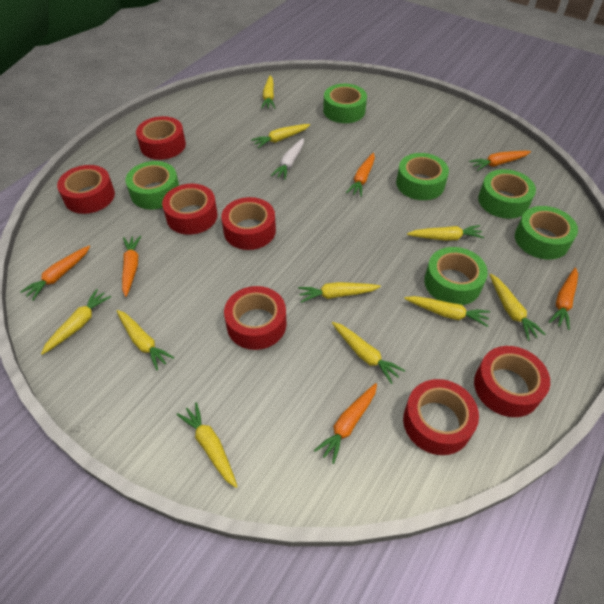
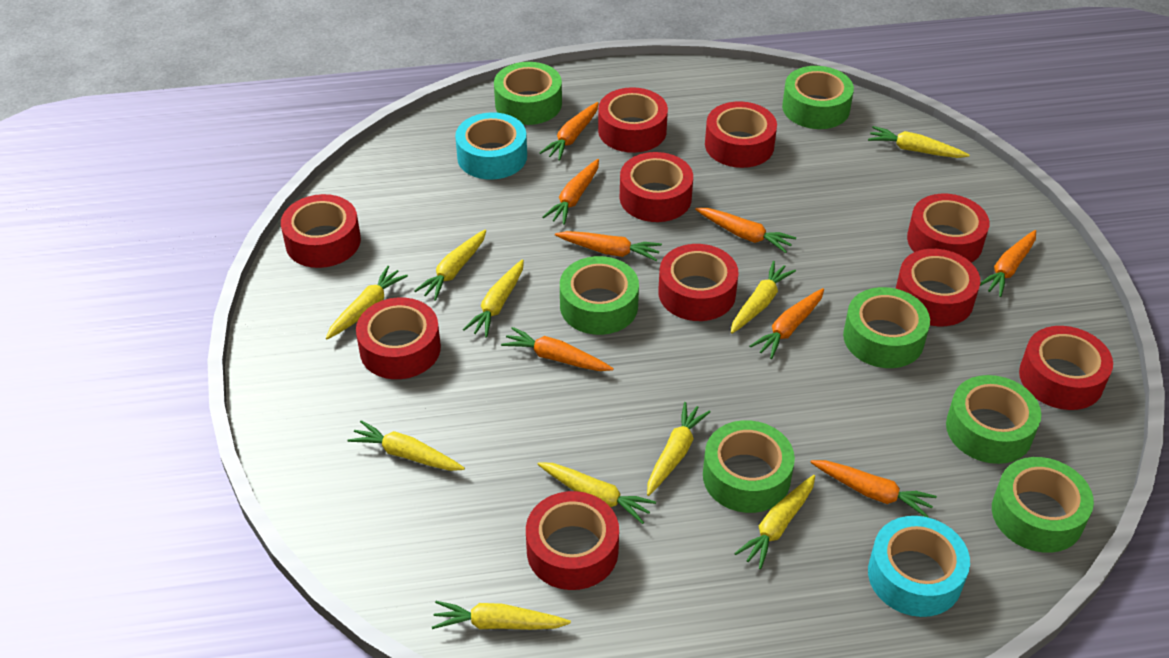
green tape: 6 -> 7
orange carrot: 6 -> 8
red tape: 7 -> 10
turquoise tape: 0 -> 2
white carrot: 1 -> 0

